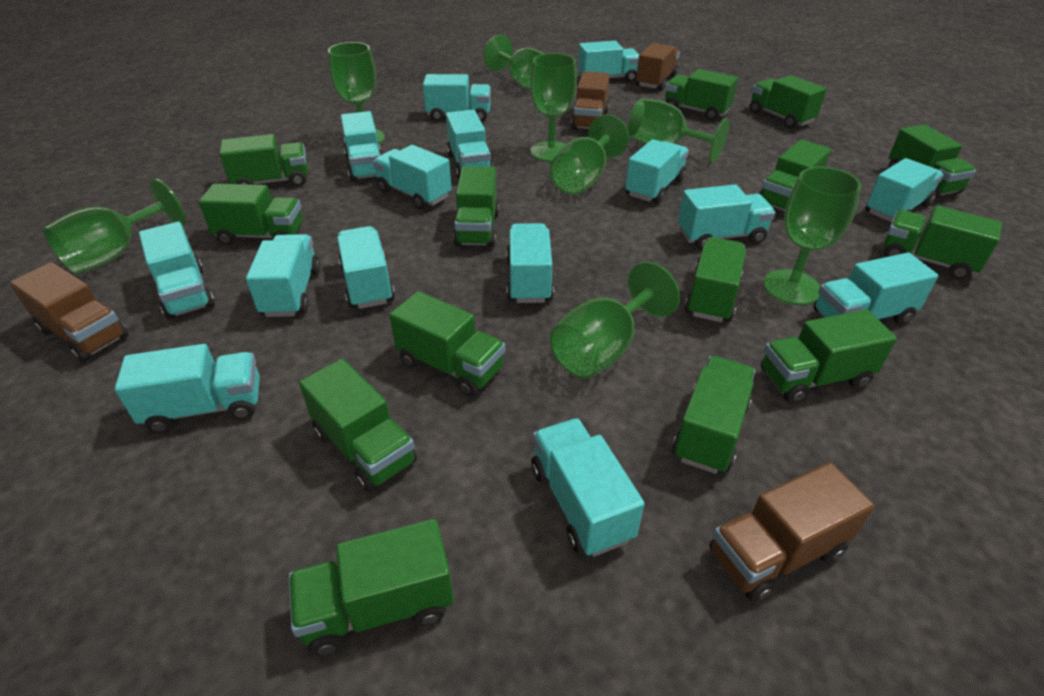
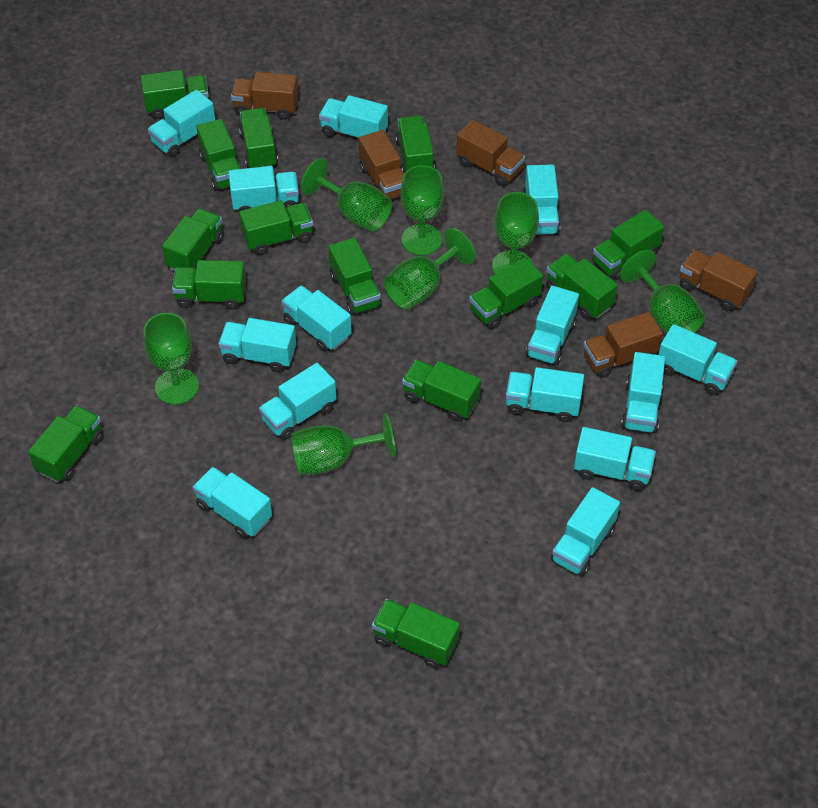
brown truck: 4 -> 5
green goblet: 8 -> 7
turquoise truck: 15 -> 14

